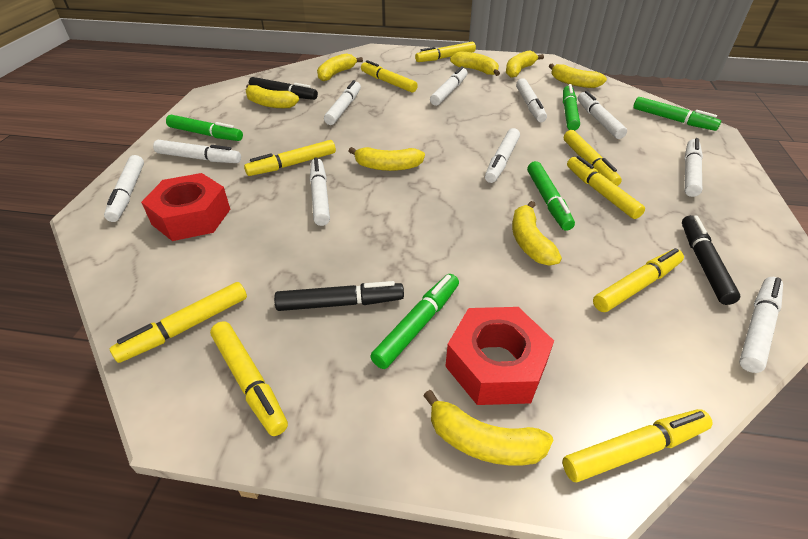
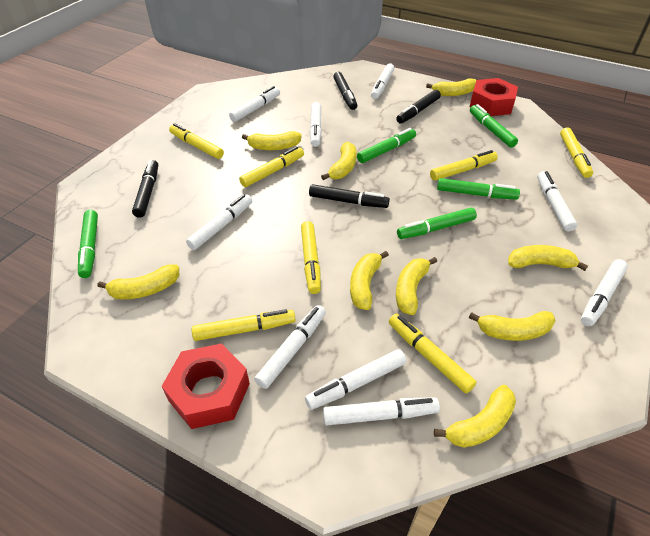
black marker: 3 -> 4
white marker: 10 -> 9
yellow banana: 8 -> 9
yellow marker: 9 -> 7

